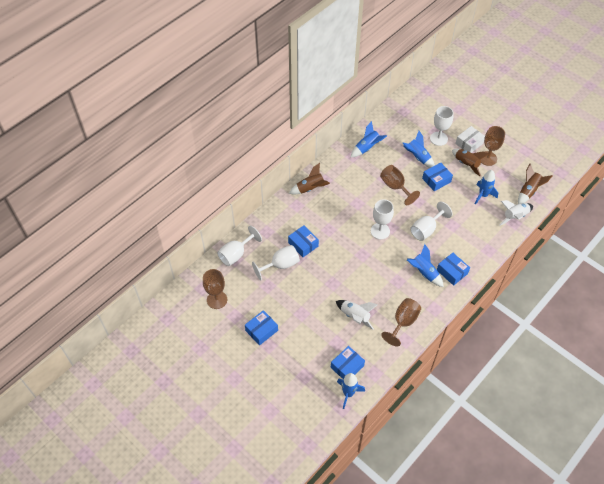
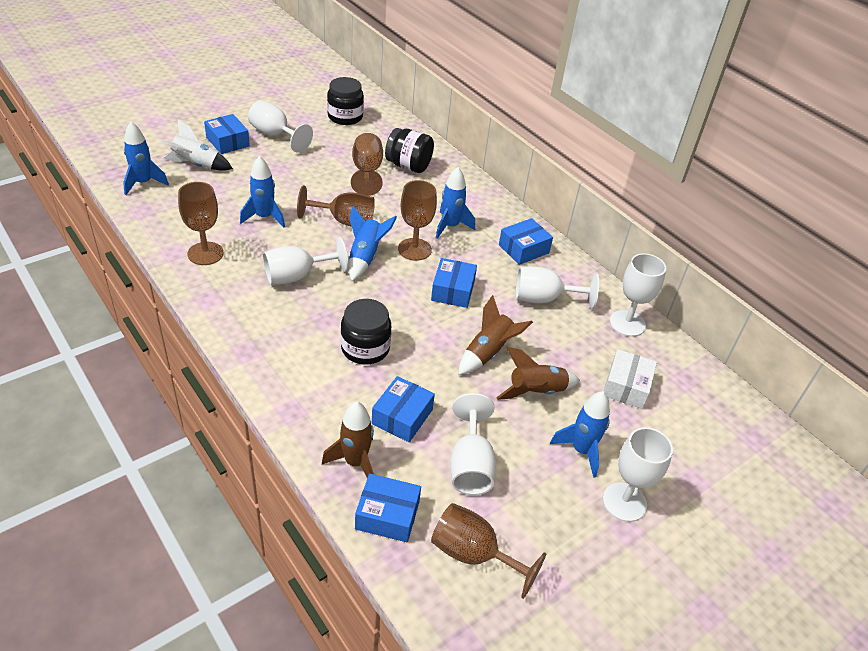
black jar: 0 -> 3
brown goblet: 4 -> 5
white goblet: 5 -> 6
white rocket: 2 -> 1

